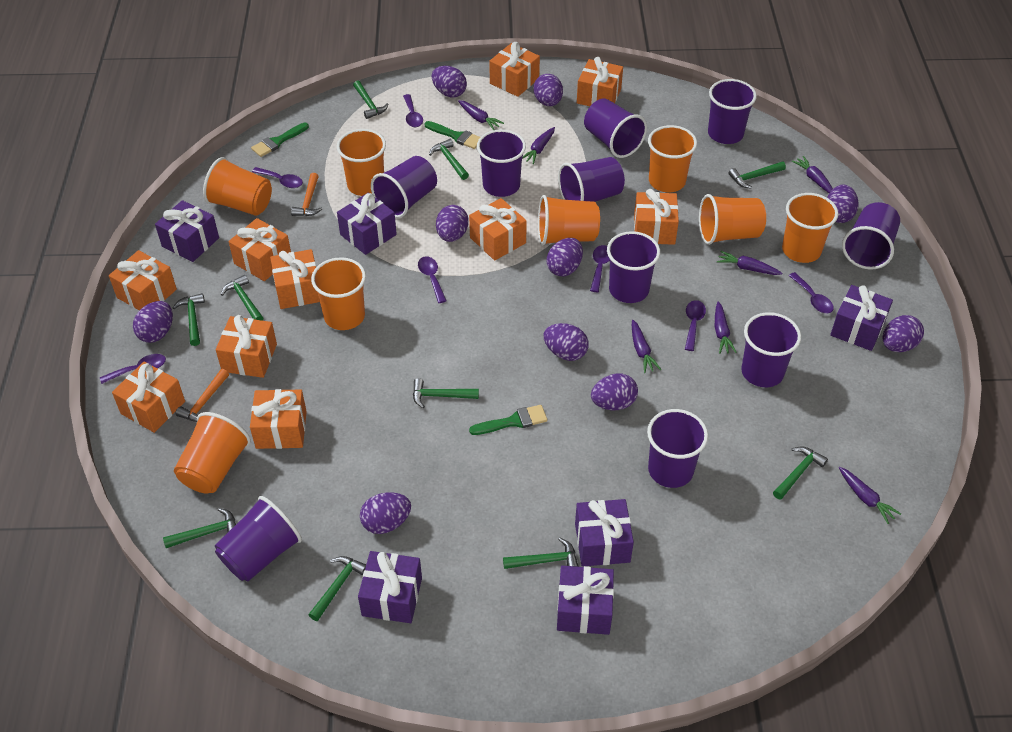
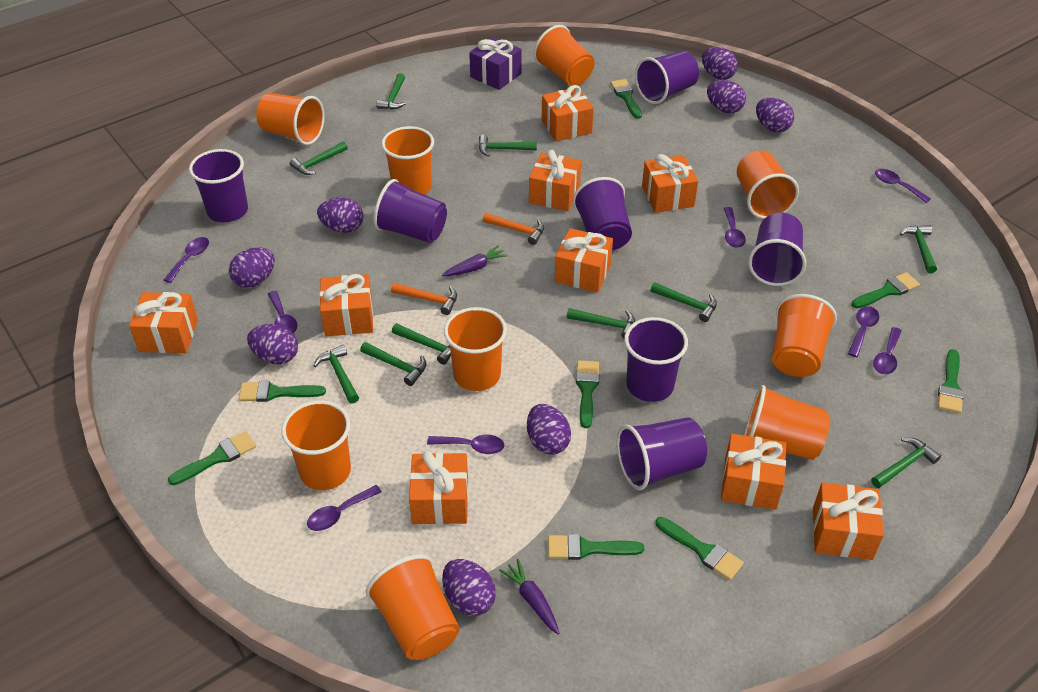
green brush: 3 -> 8
orange cup: 8 -> 9
orange gift: 10 -> 9
purple carrot: 7 -> 2
purple cup: 10 -> 7
purple egg: 10 -> 8
purple gift: 6 -> 1
purple spoon: 7 -> 8

